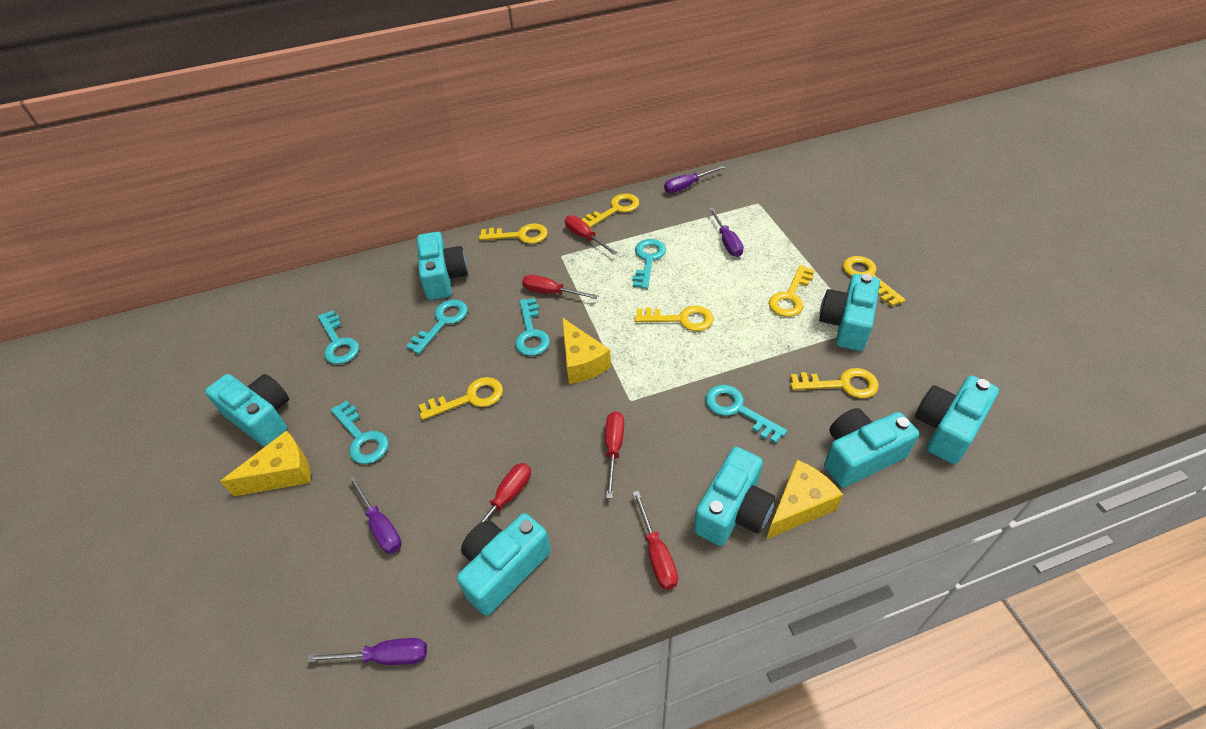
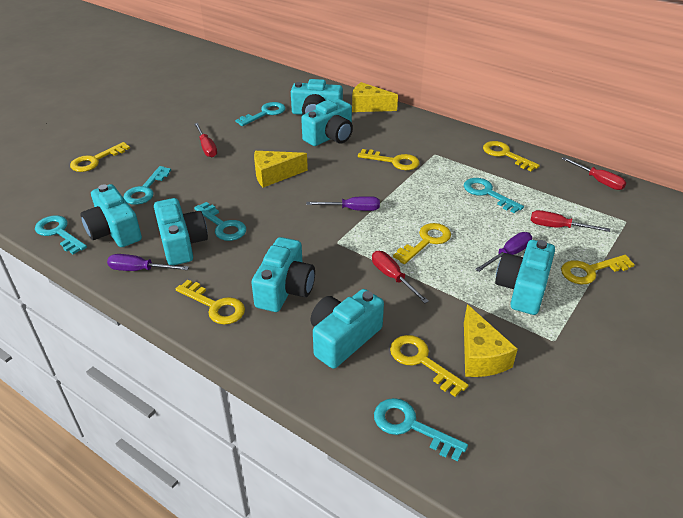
purple screwdriver: 4 -> 3
red screwdriver: 5 -> 4

